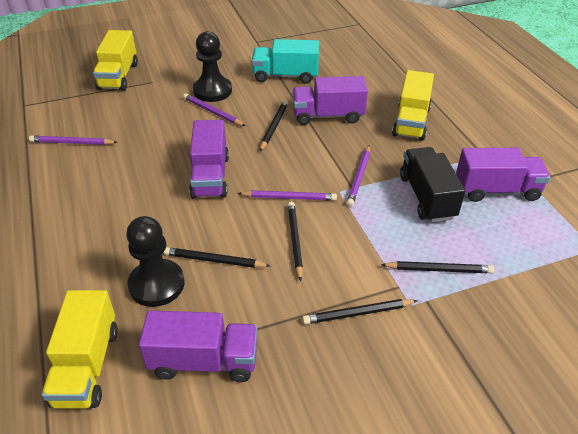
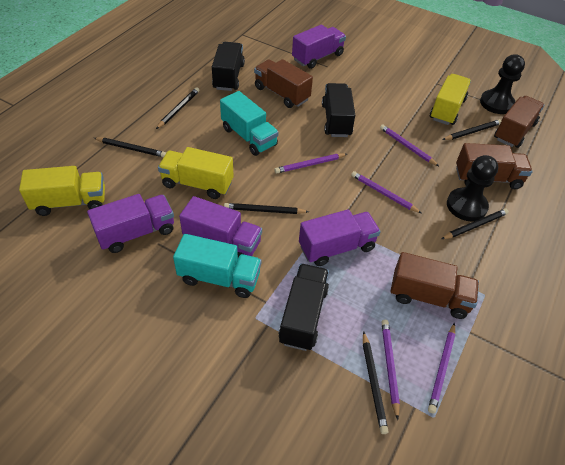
black pencil: 5 -> 6
black truck: 1 -> 3
brown truck: 0 -> 4
purple pencil: 4 -> 5
turquoise truck: 1 -> 2

